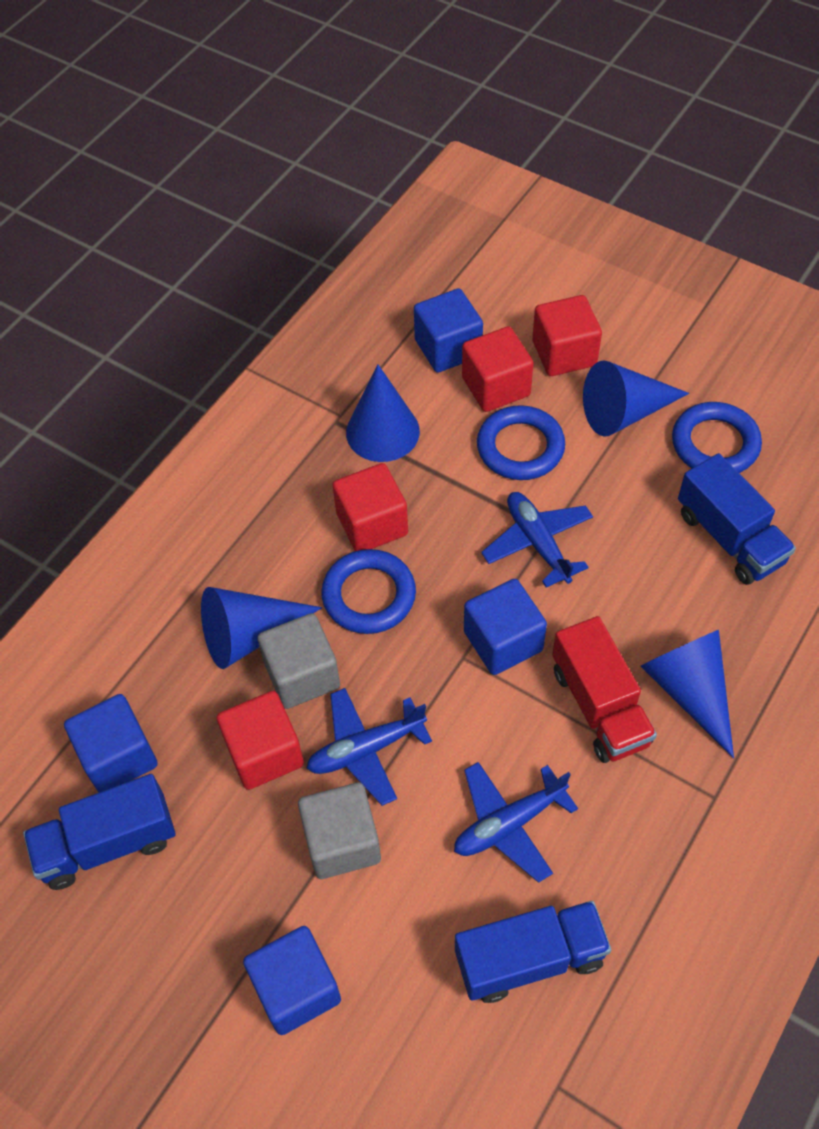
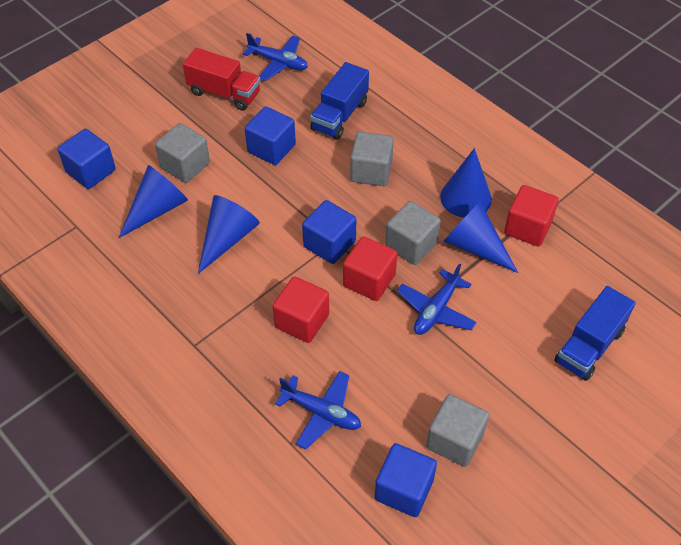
blue ring: 3 -> 0
blue truck: 3 -> 2
grey cube: 2 -> 4
red cube: 4 -> 3

